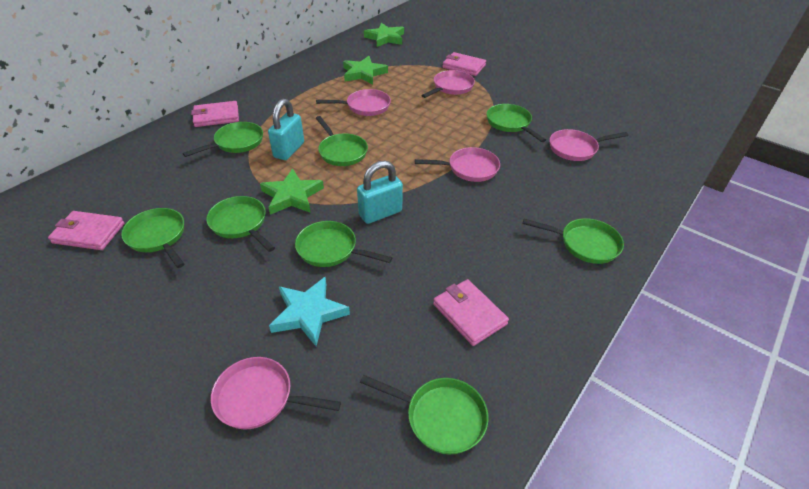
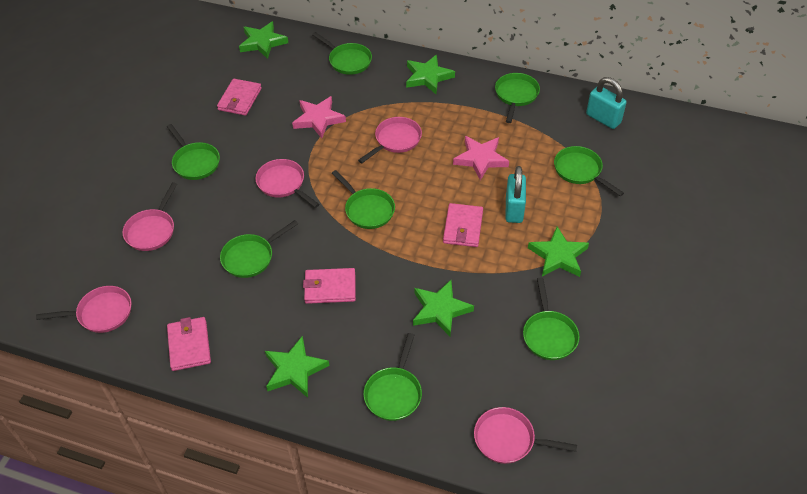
green star: 3 -> 5
pink star: 0 -> 2
turquoise star: 1 -> 0

